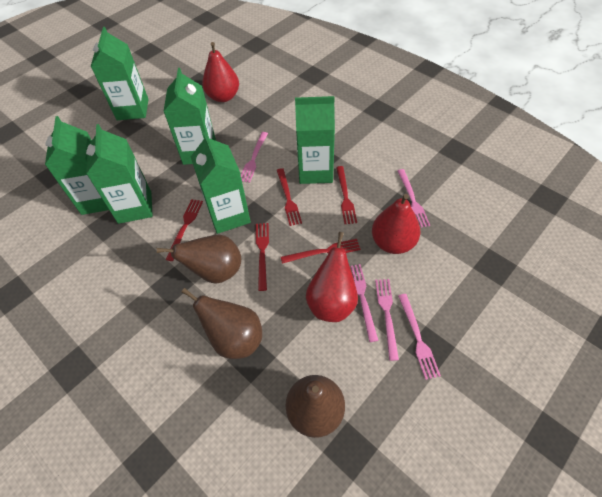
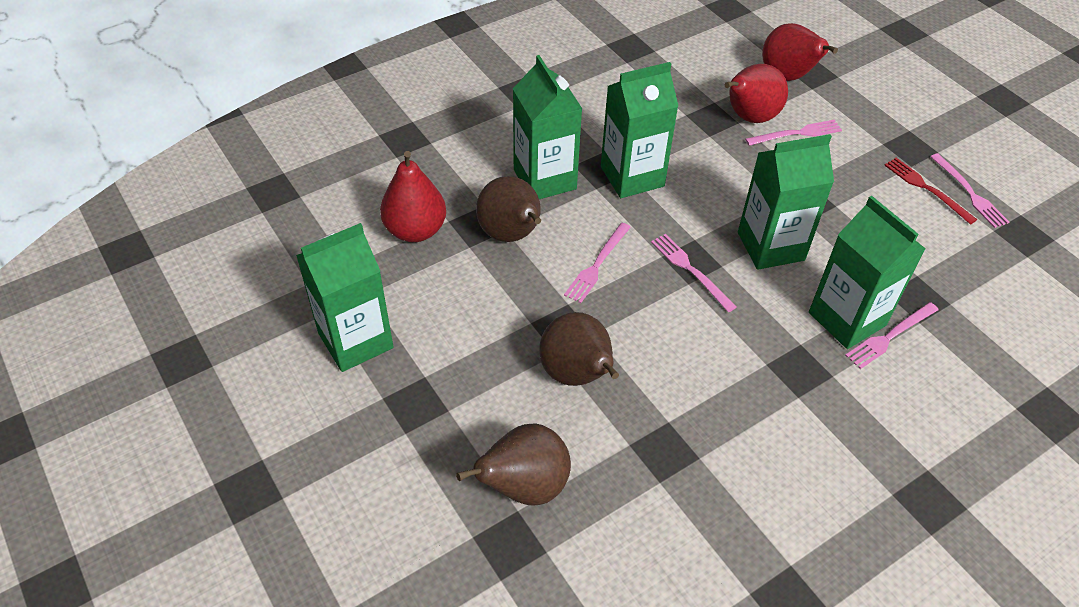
green carton: 6 -> 5
red fork: 5 -> 1

